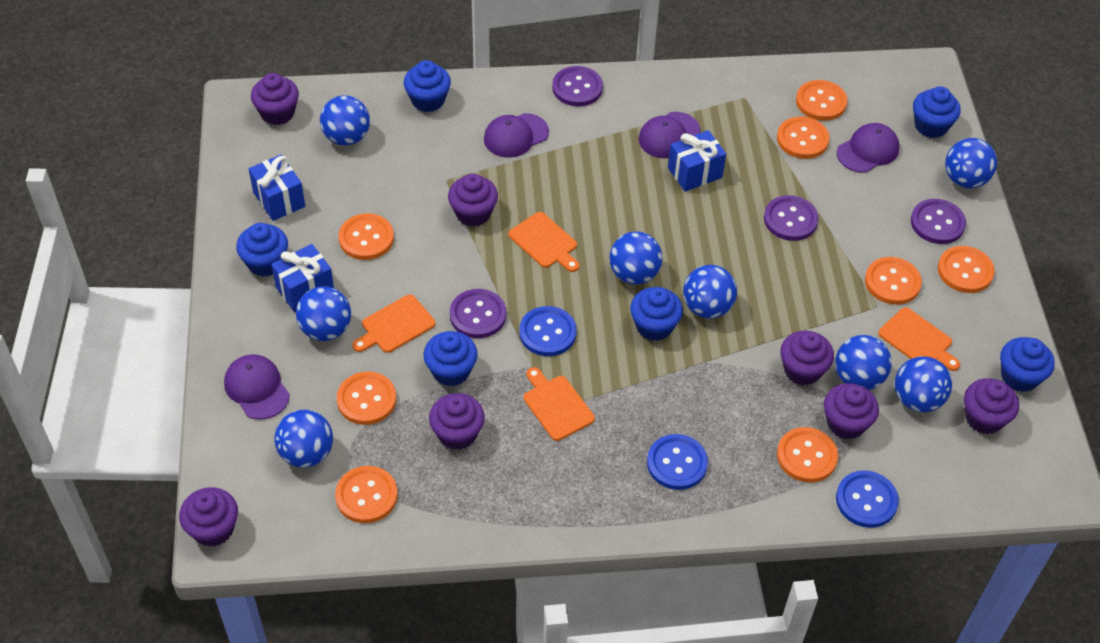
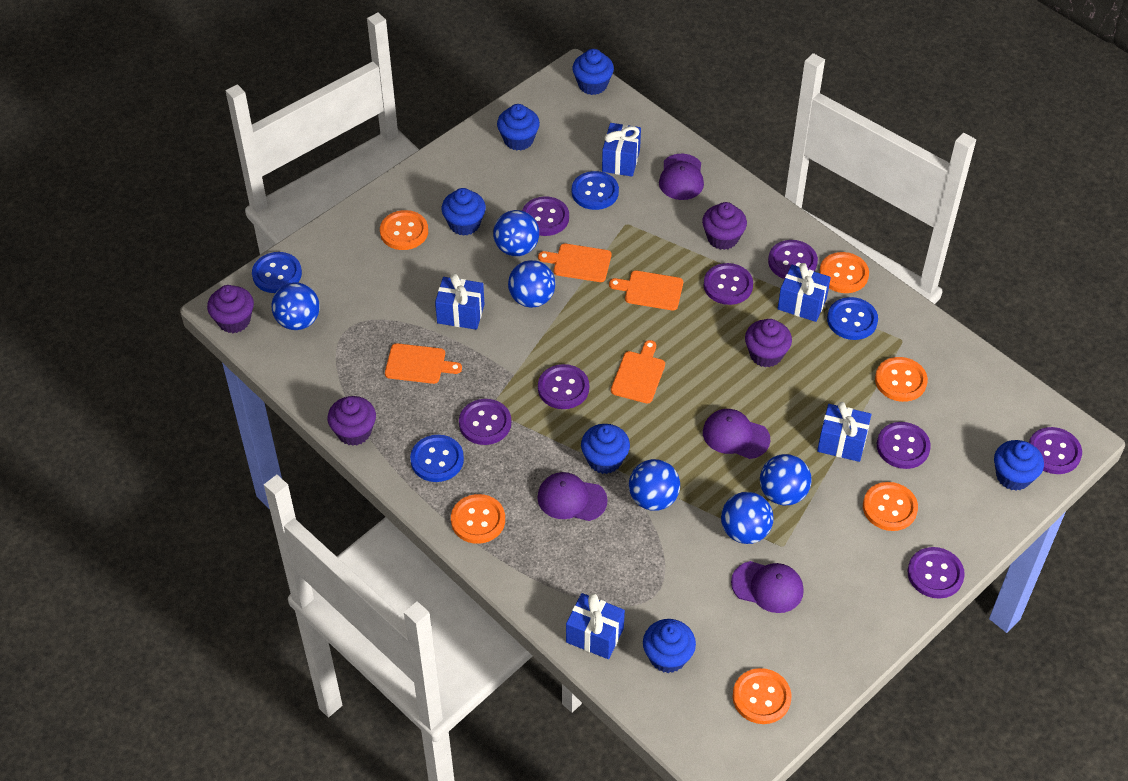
blue ball: 8 -> 6
blue button: 3 -> 4
blue gift: 3 -> 5
orange button: 8 -> 6
purple button: 4 -> 8
purple cupcake: 7 -> 4

